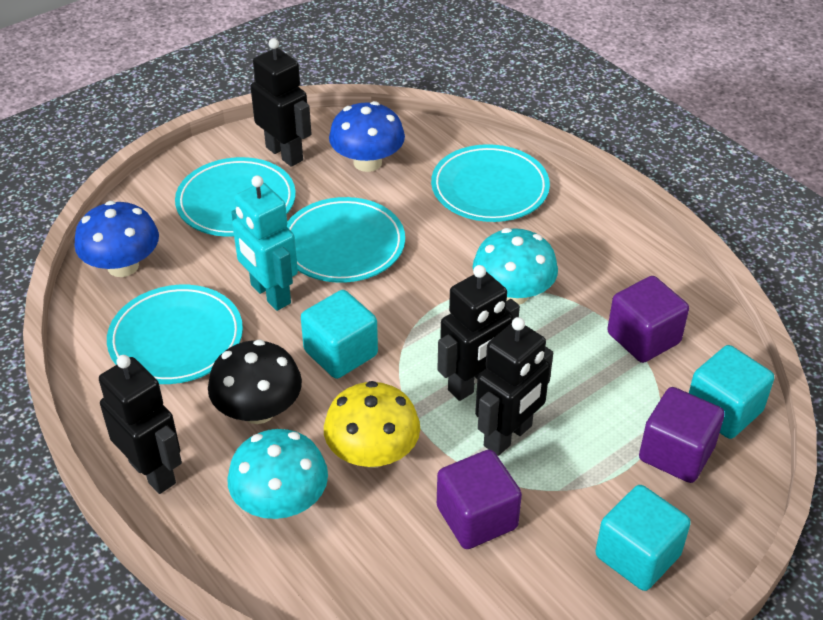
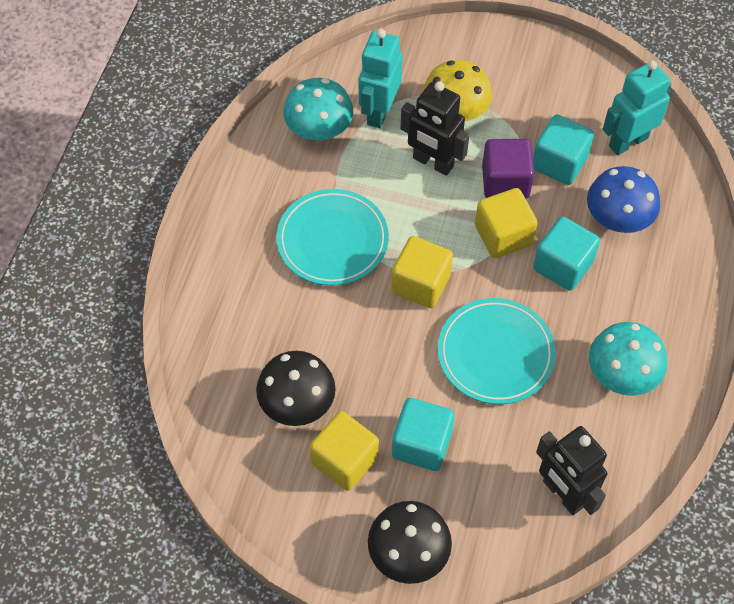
black mushroom: 1 -> 2
black robot: 4 -> 2
blue mushroom: 2 -> 1
purple cube: 3 -> 1
turquoise plate: 4 -> 2
turquoise robot: 1 -> 2
yellow cube: 0 -> 3

